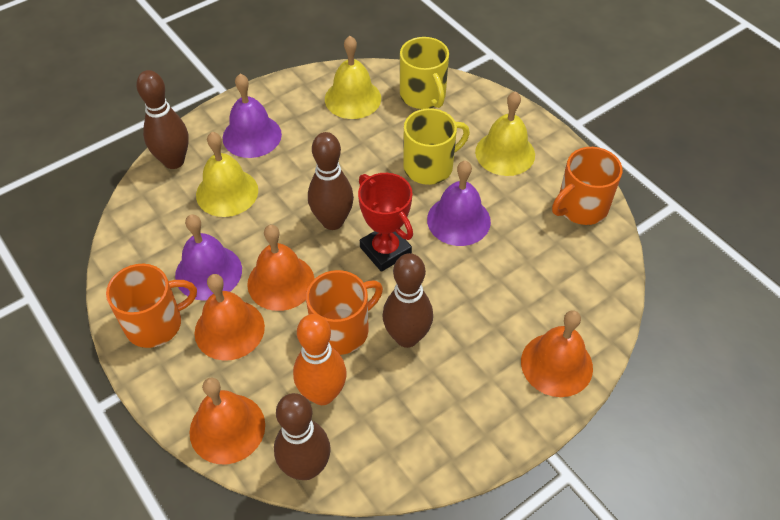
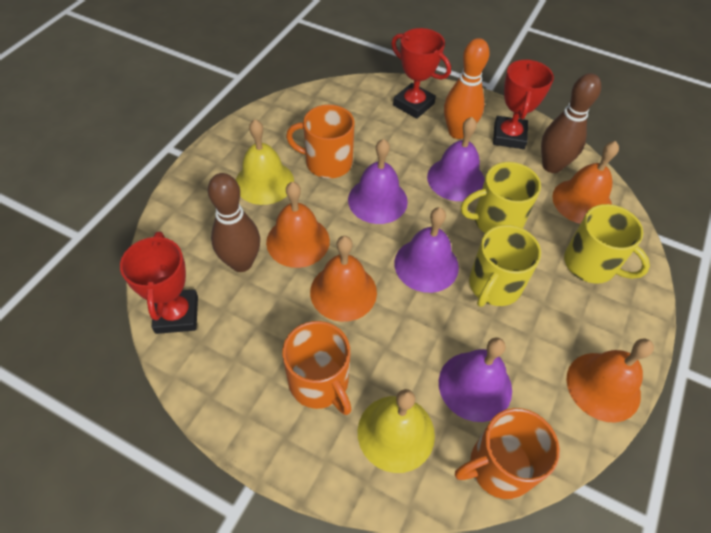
brown bowling pin: 4 -> 2
purple bell: 3 -> 4
red trophy: 1 -> 3
yellow bell: 3 -> 2
yellow mug: 2 -> 3

